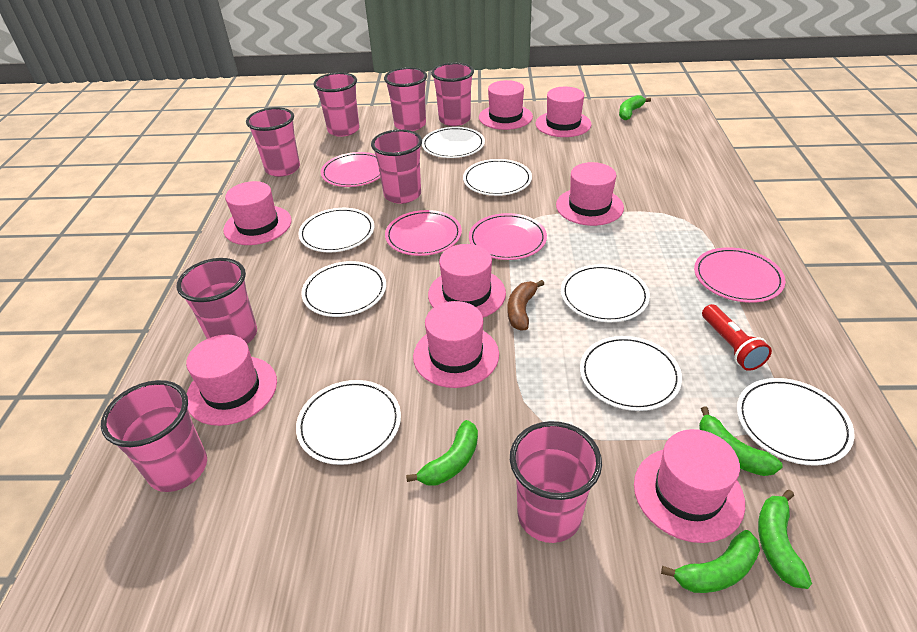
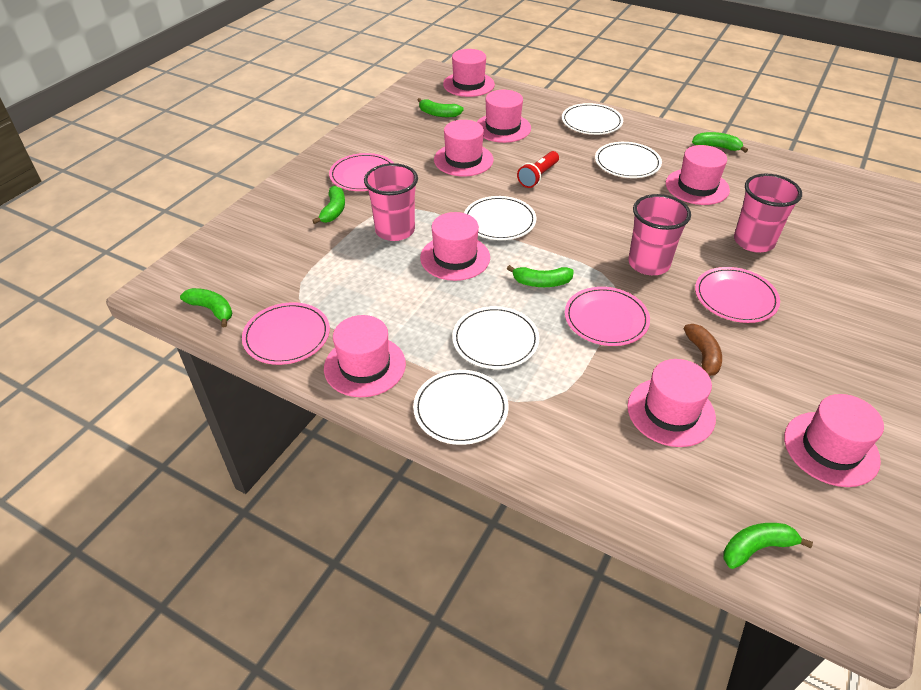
green banana: 5 -> 6
pink cup: 8 -> 3
white plate: 8 -> 5

